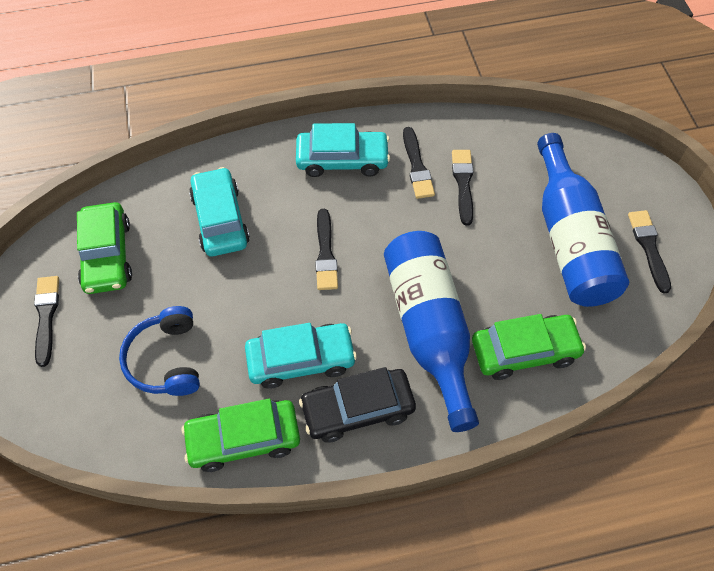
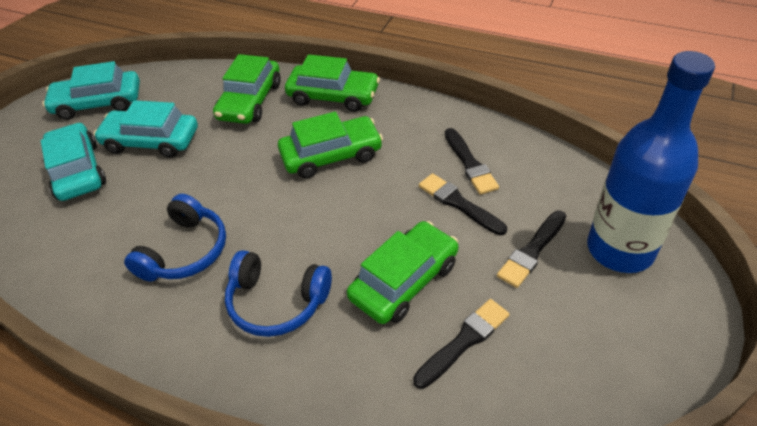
black brush: 5 -> 4
black car: 1 -> 0
blue bottle: 2 -> 1
blue headphones: 1 -> 2
green car: 3 -> 4

